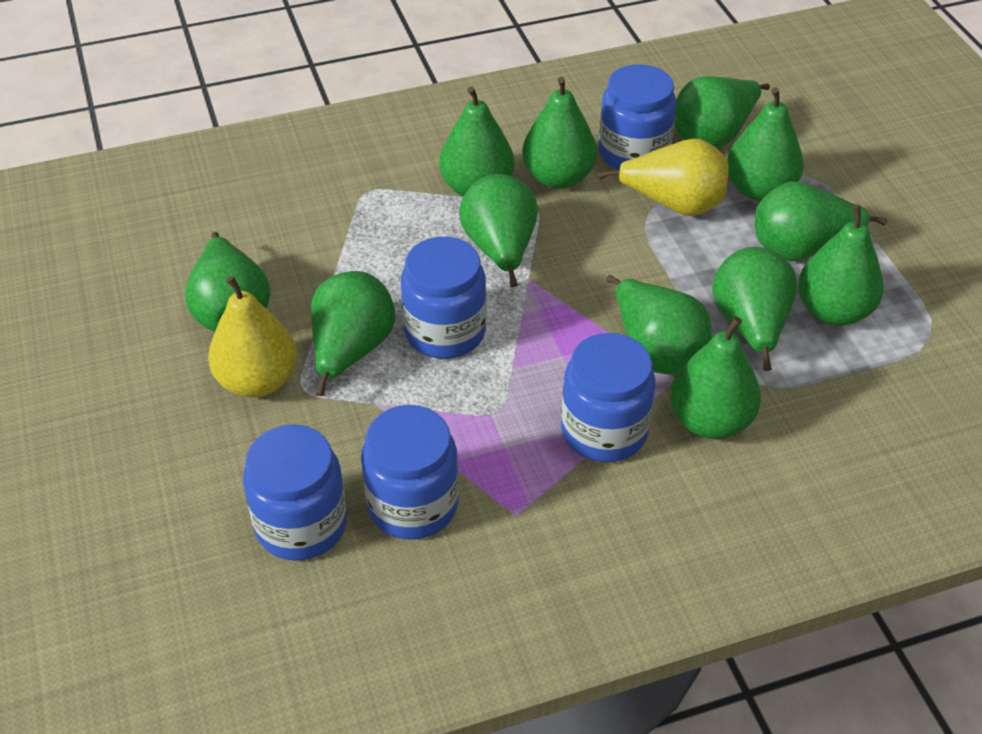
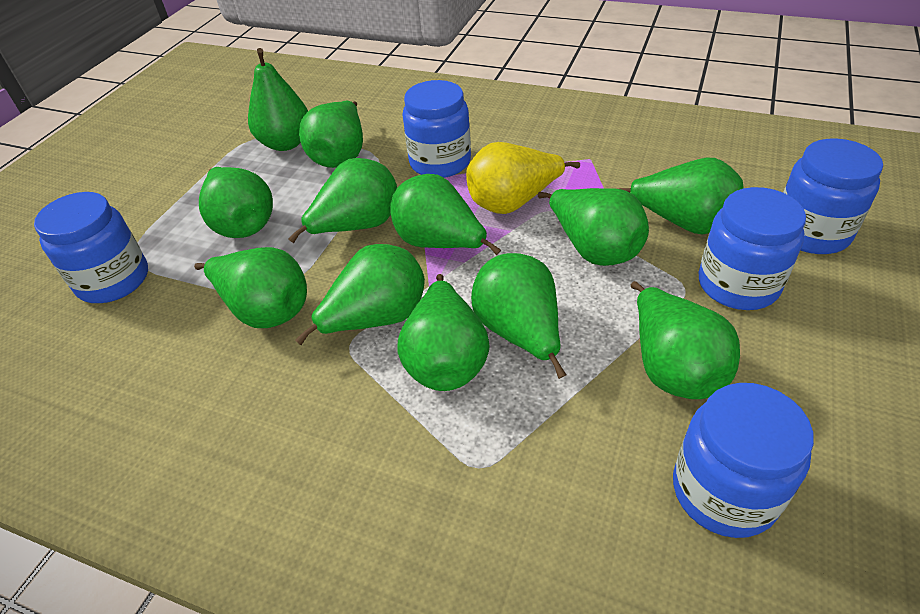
yellow pear: 2 -> 1

